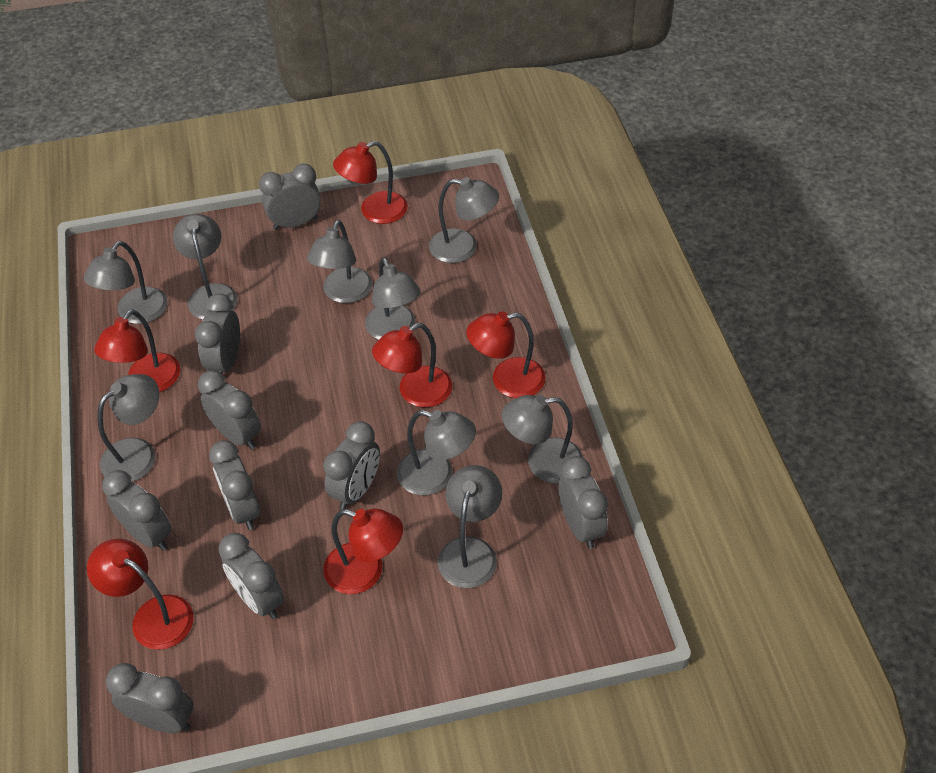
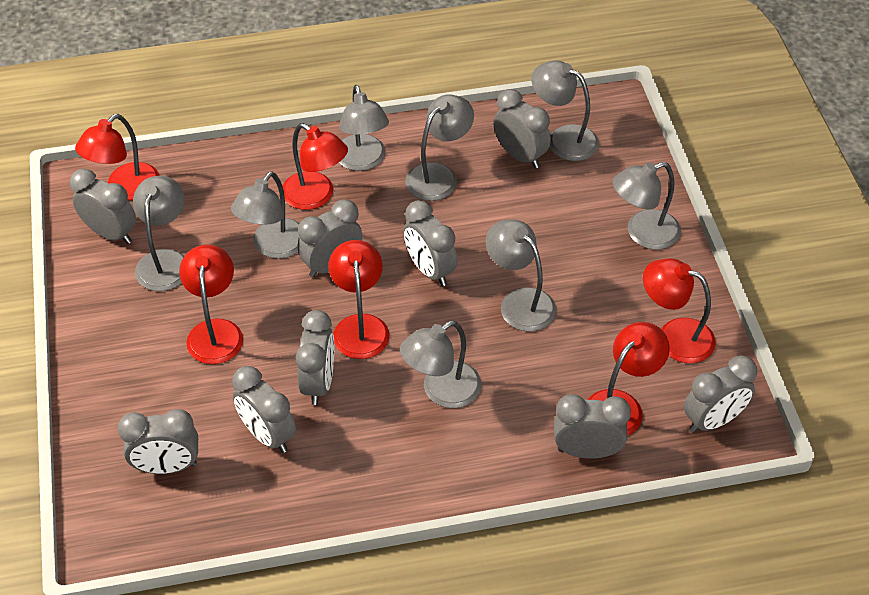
grey lamp: 9 -> 8

